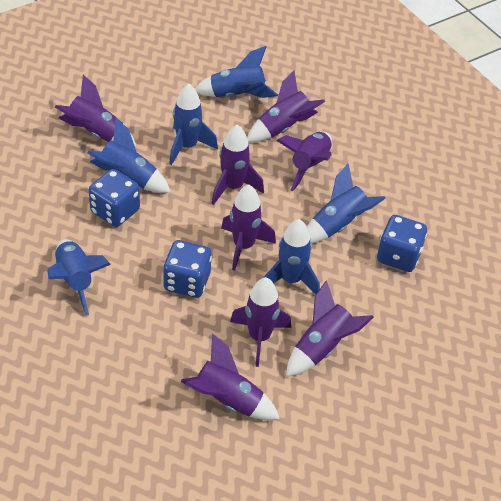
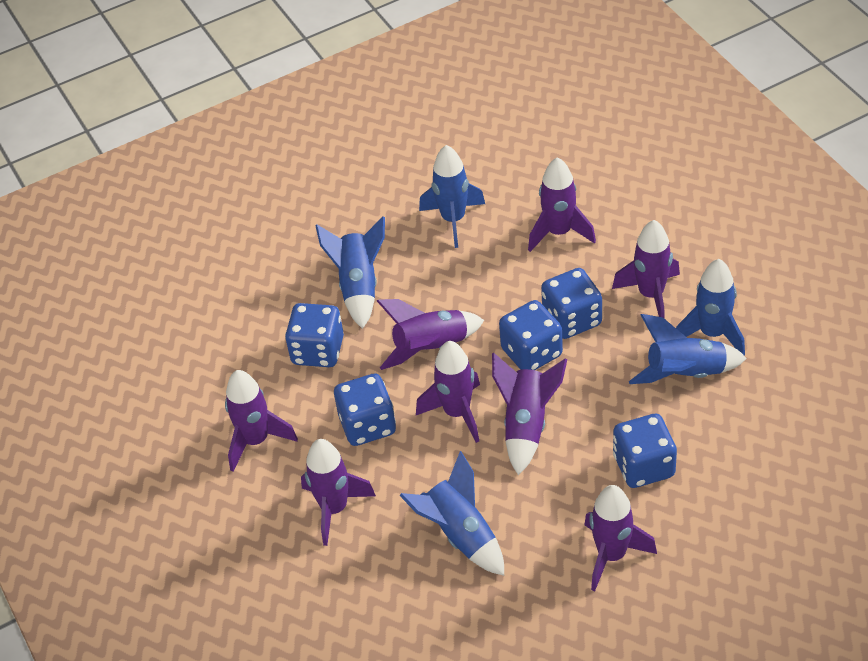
blue dice: 3 -> 5
blue rocket: 6 -> 5

